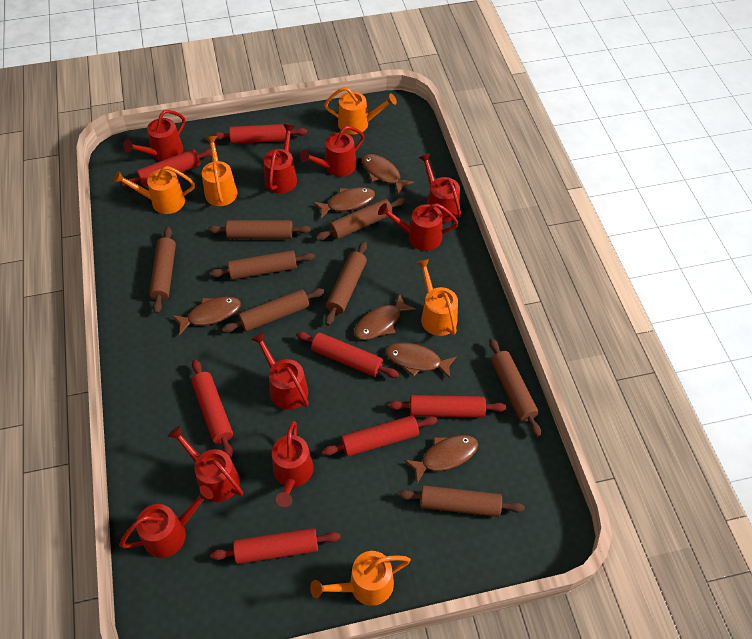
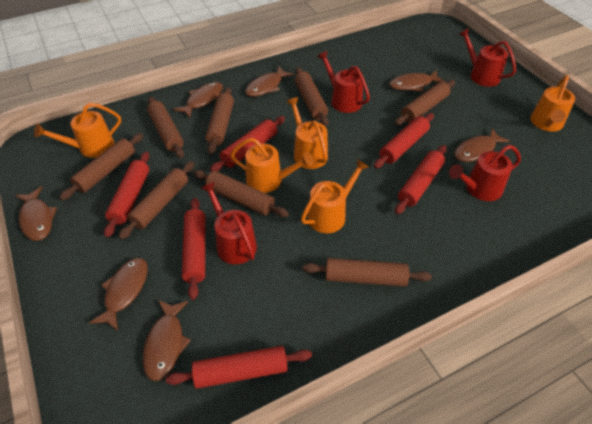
brown fish: 6 -> 7
red rolling pin: 7 -> 6
red watering can: 9 -> 4

